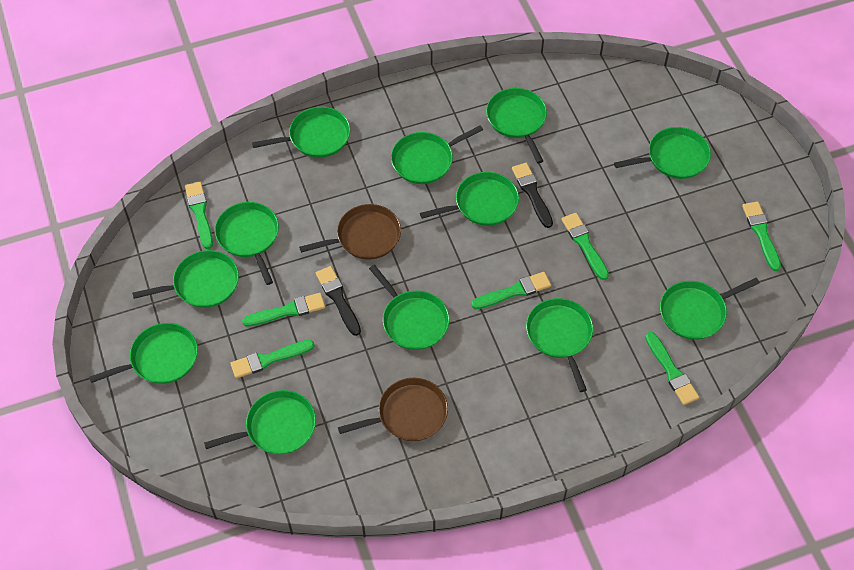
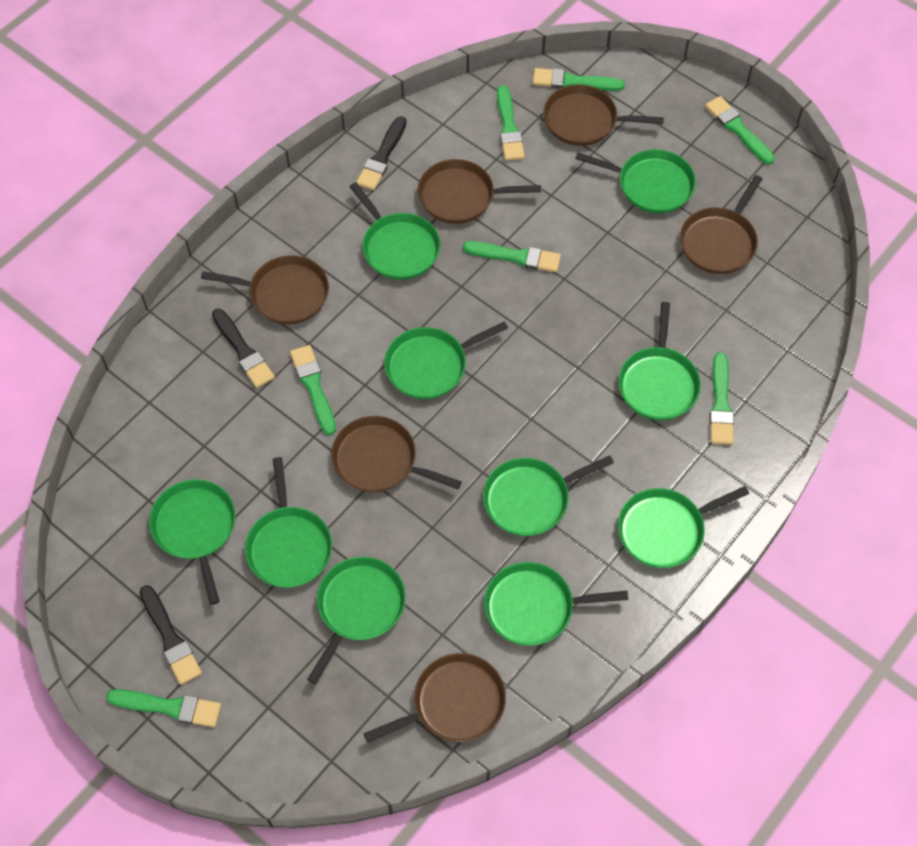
black brush: 2 -> 3
brown pan: 2 -> 6
green pan: 12 -> 10

